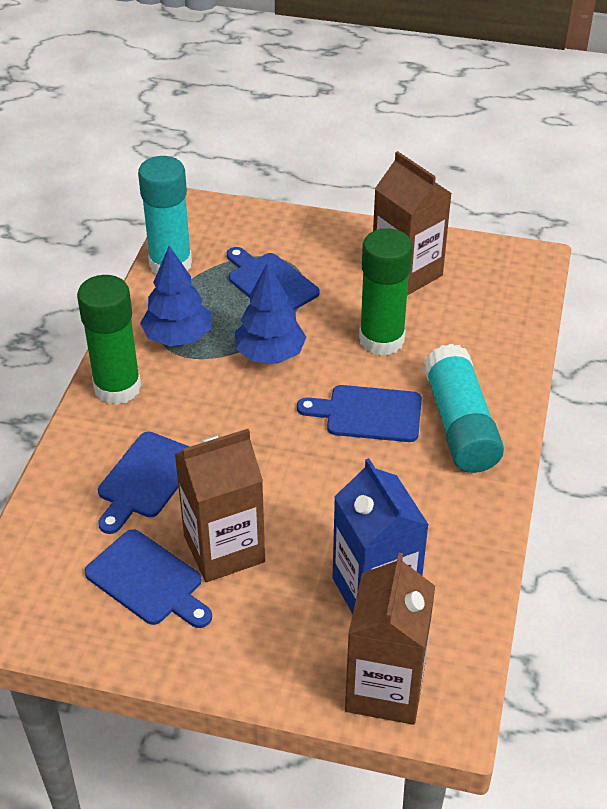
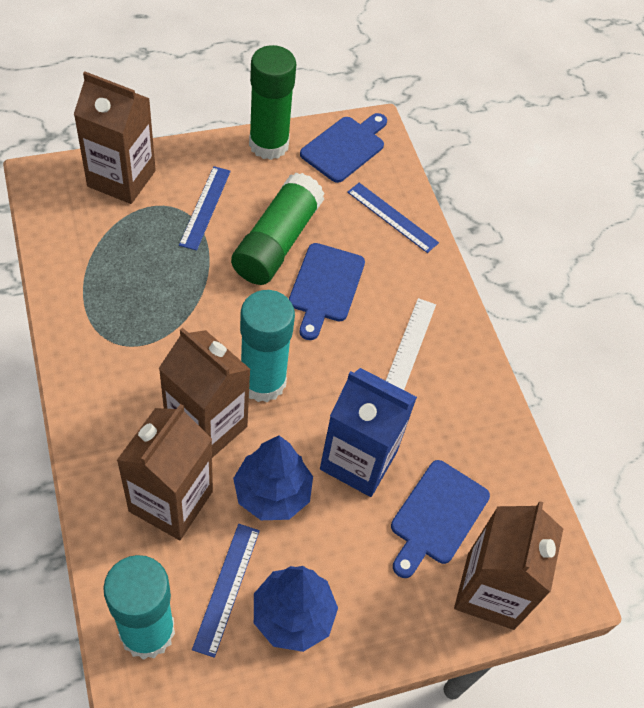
blue cutting board: 4 -> 3
blue ruler: 0 -> 3
brown carton: 3 -> 4
white ruler: 0 -> 1

